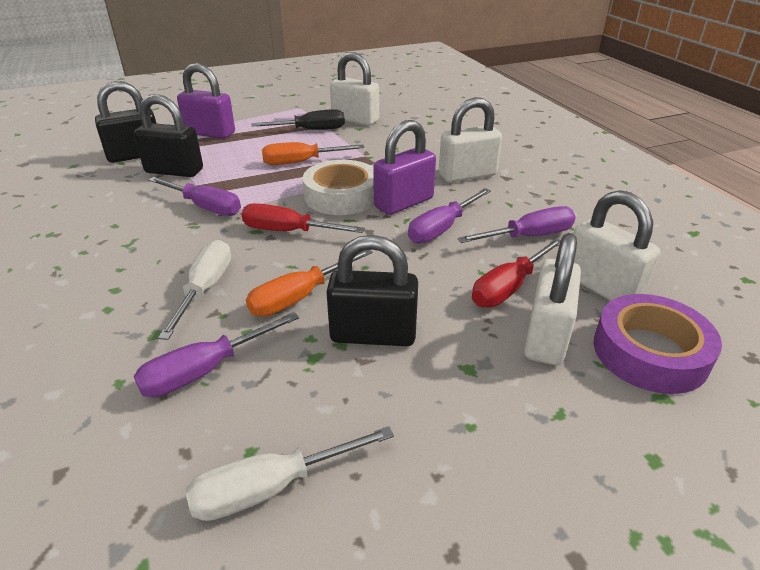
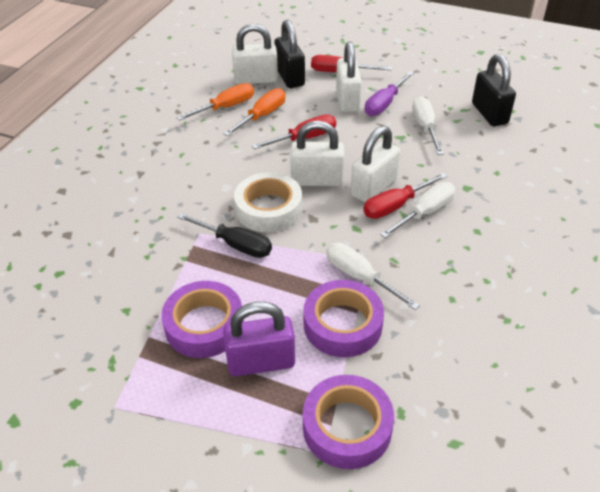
black padlock: 3 -> 2
purple padlock: 2 -> 1
purple screwdriver: 4 -> 1
purple tape: 1 -> 3
red screwdriver: 2 -> 3
white screwdriver: 2 -> 3

